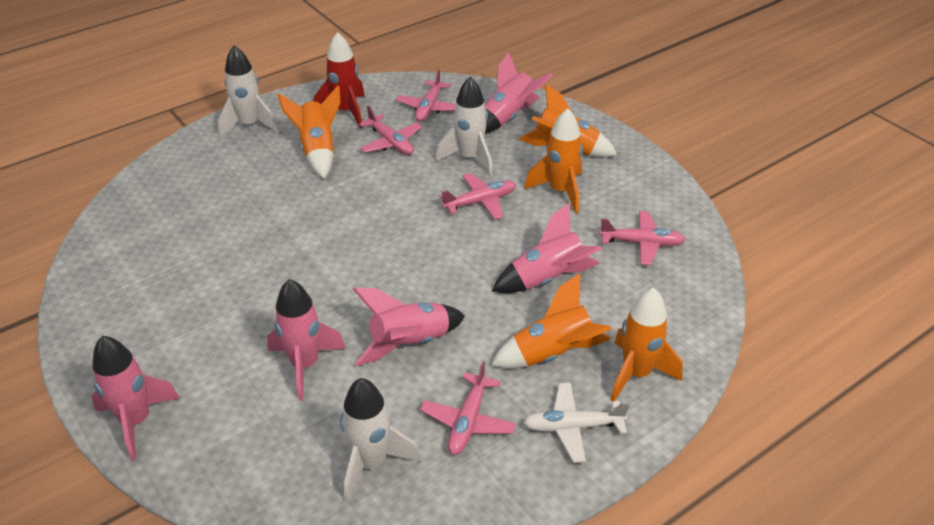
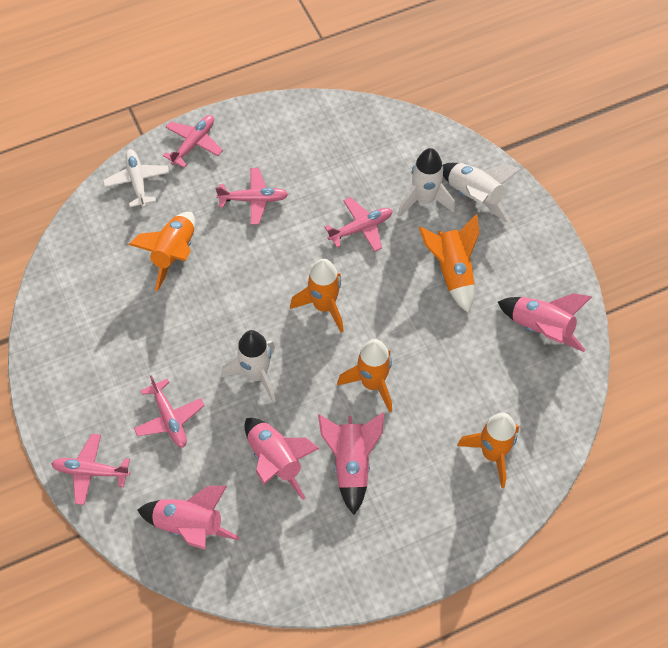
pink rocket: 5 -> 4
red rocket: 1 -> 0

